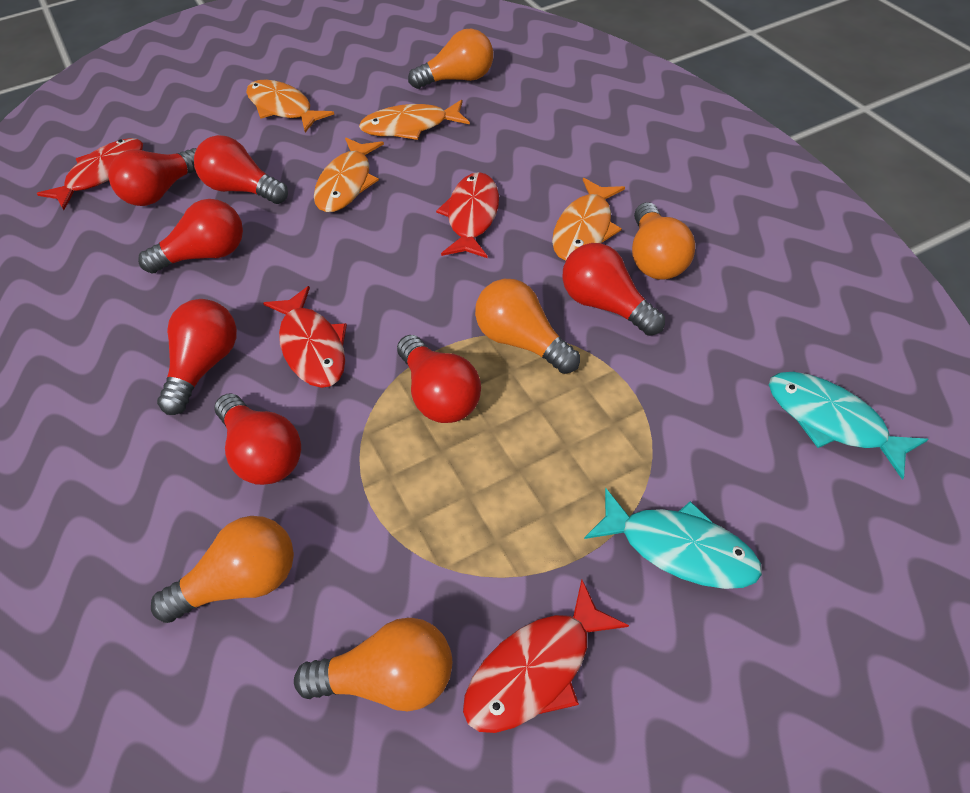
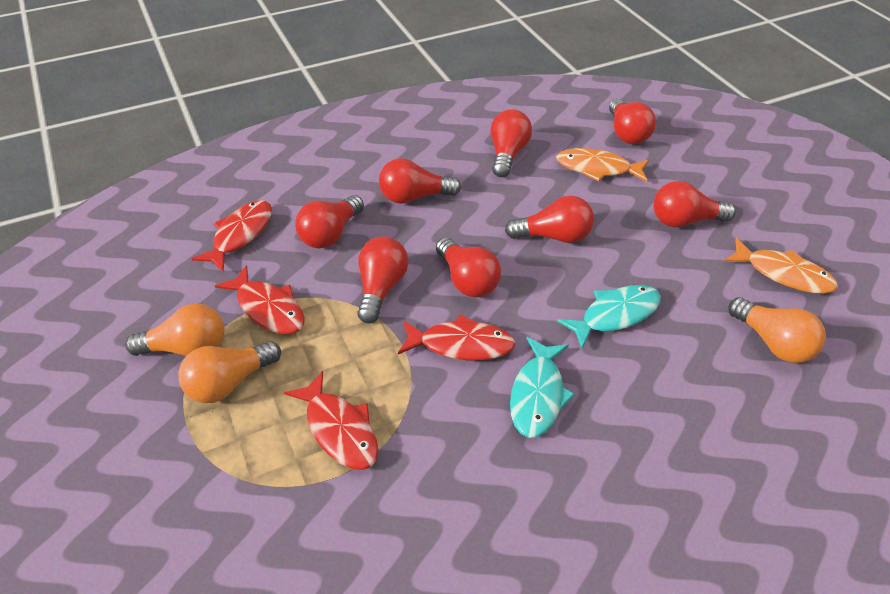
orange fish: 4 -> 2
orange light bulb: 5 -> 3
red light bulb: 7 -> 8

